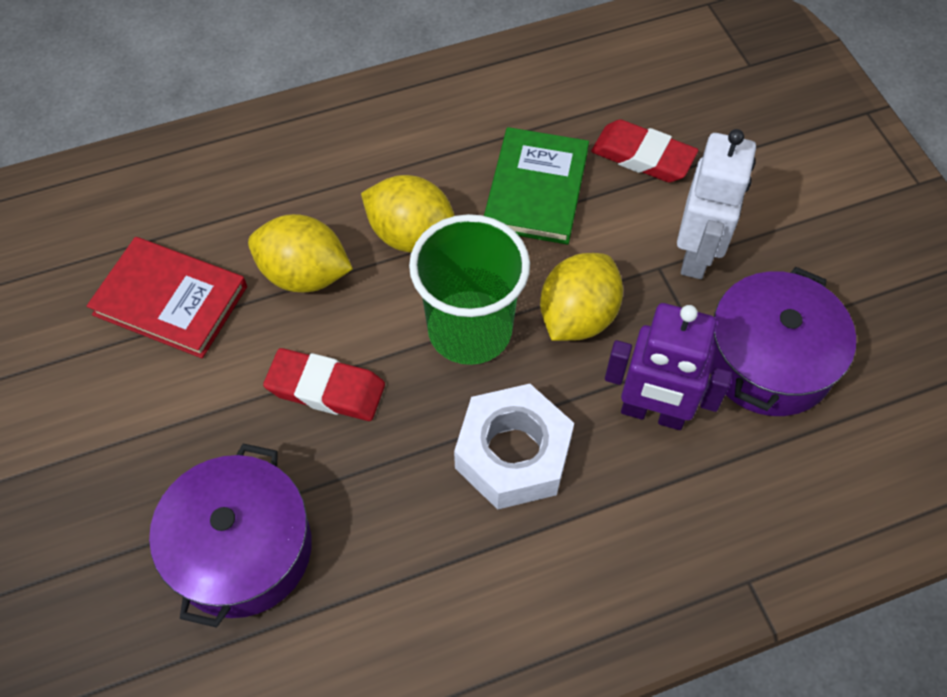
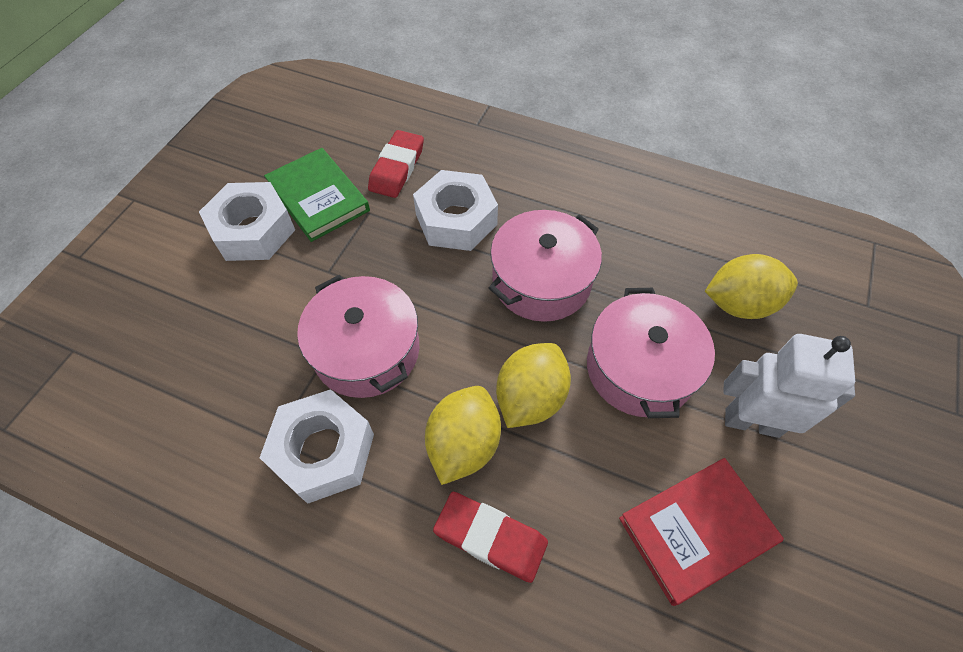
green cup: 1 -> 0
pink pot: 0 -> 3
purple pot: 2 -> 0
purple robot: 1 -> 0
white nut: 1 -> 3

